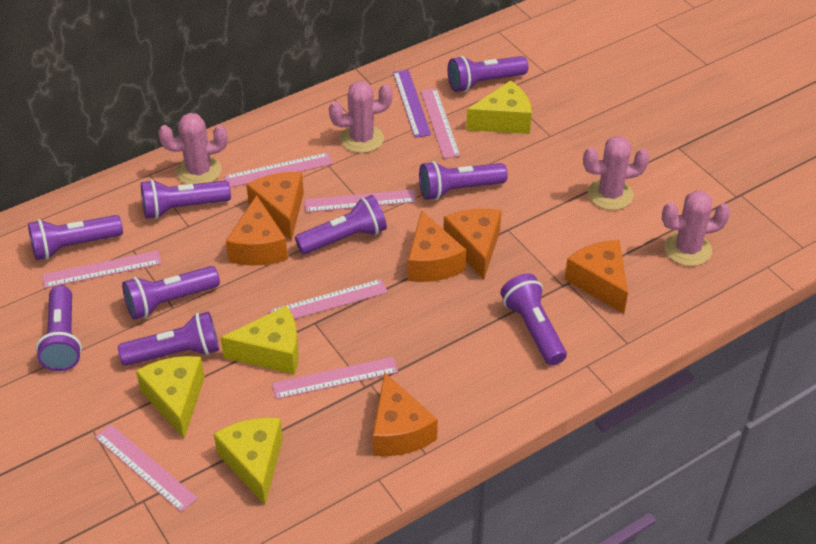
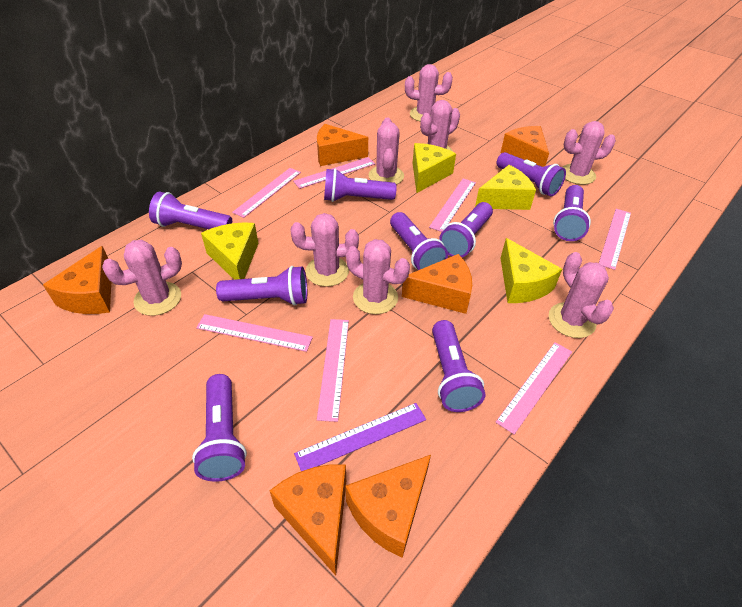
pink cactus: 4 -> 8

